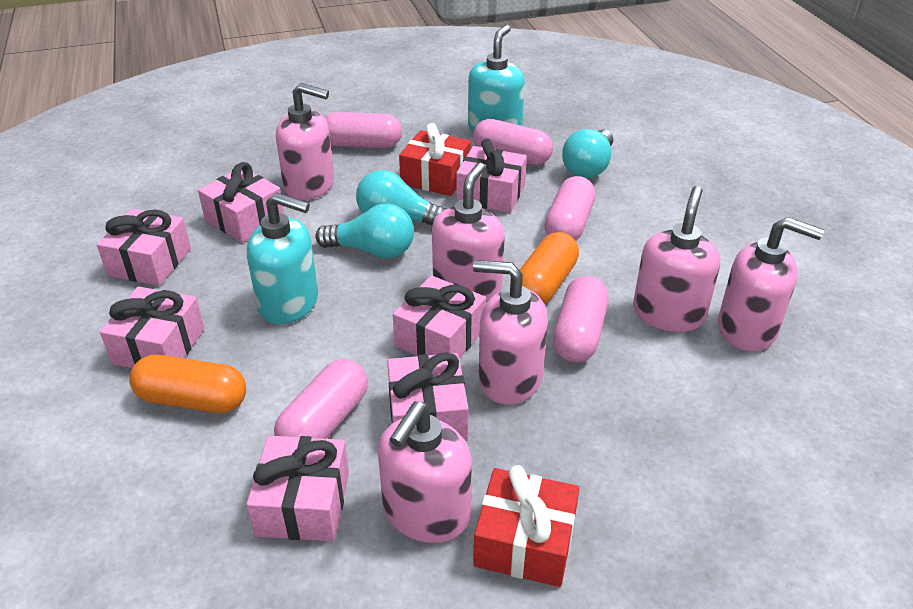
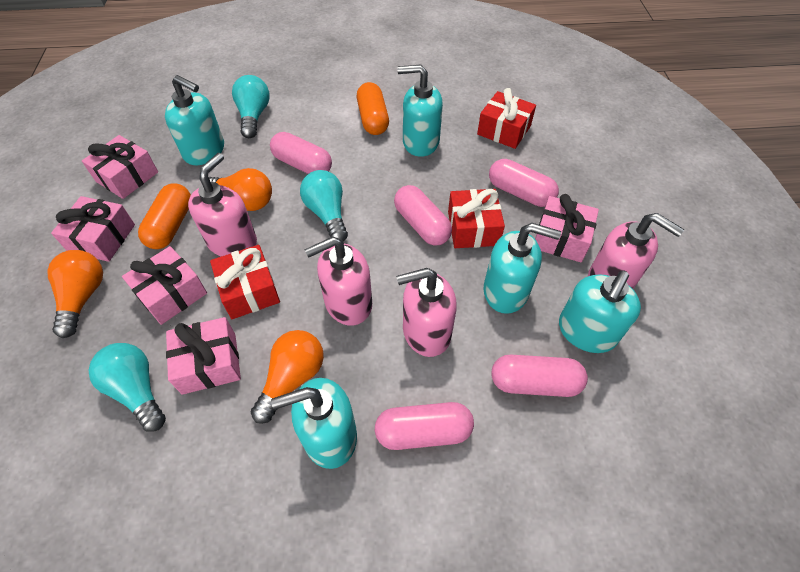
orange light bulb: 0 -> 3
pink gift: 7 -> 5
pink soap dispenser: 6 -> 4
red gift: 2 -> 3
turquoise soap dispenser: 2 -> 5

